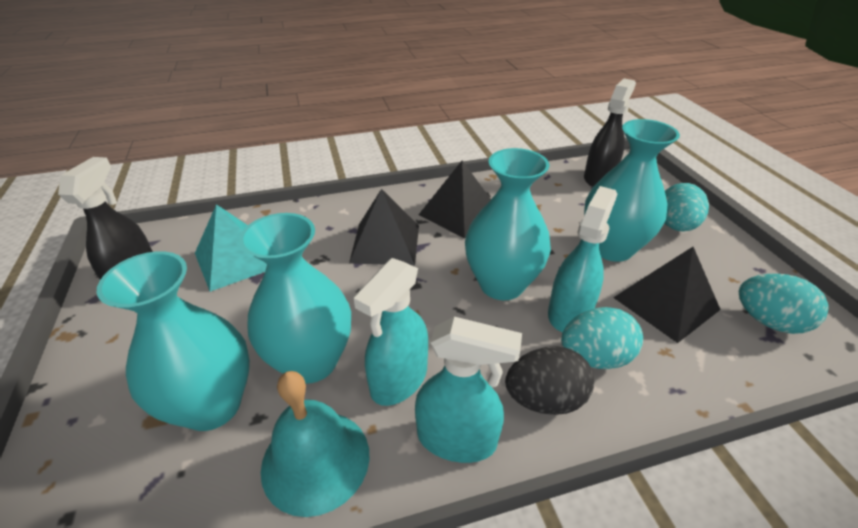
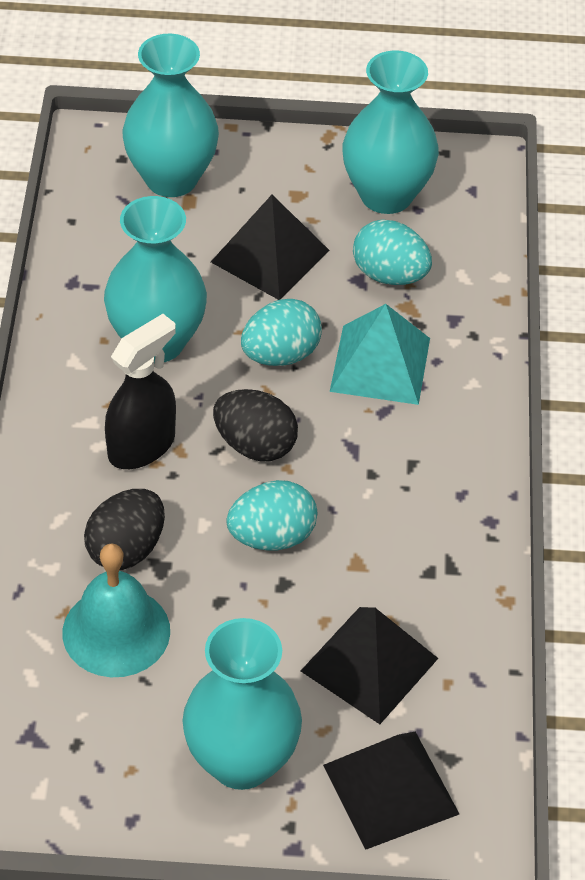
black egg: 1 -> 2
black spray bottle: 2 -> 1
turquoise spray bottle: 3 -> 0

